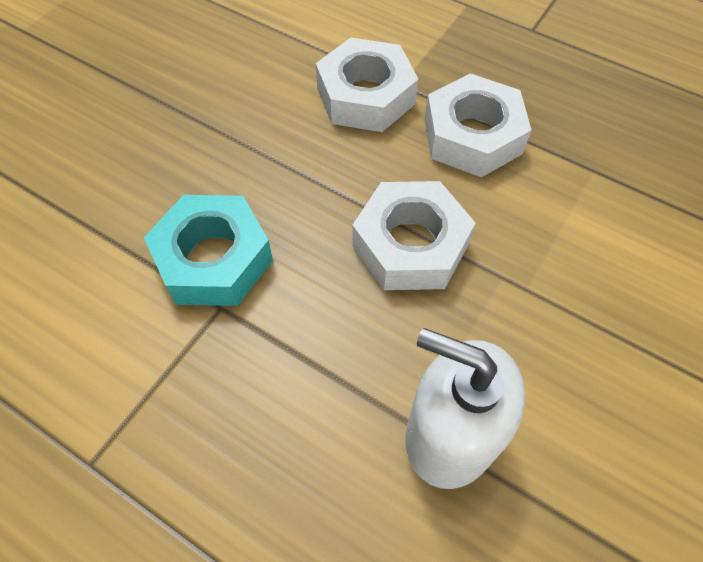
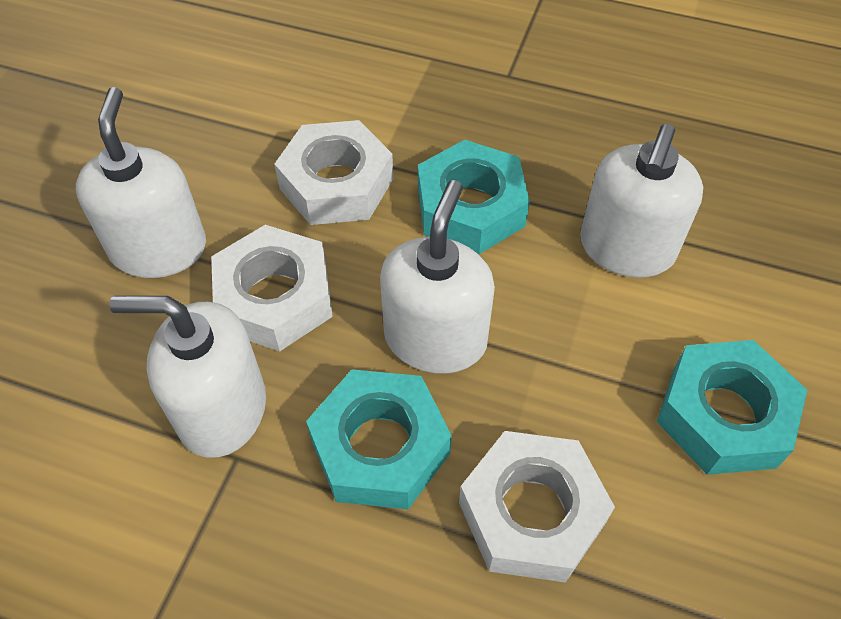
turquoise nut: 1 -> 3
white soap dispenser: 1 -> 4

